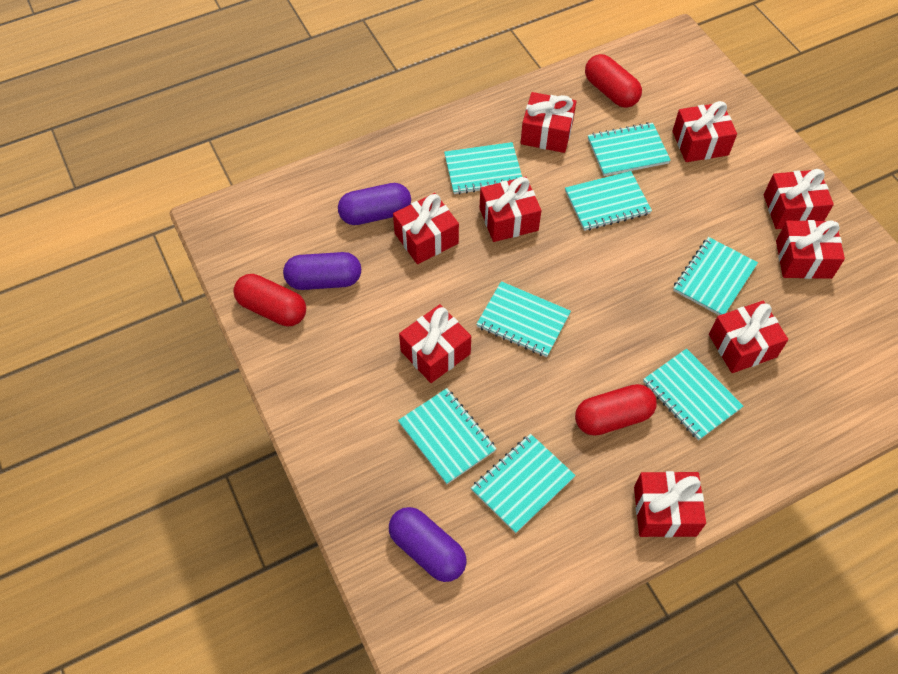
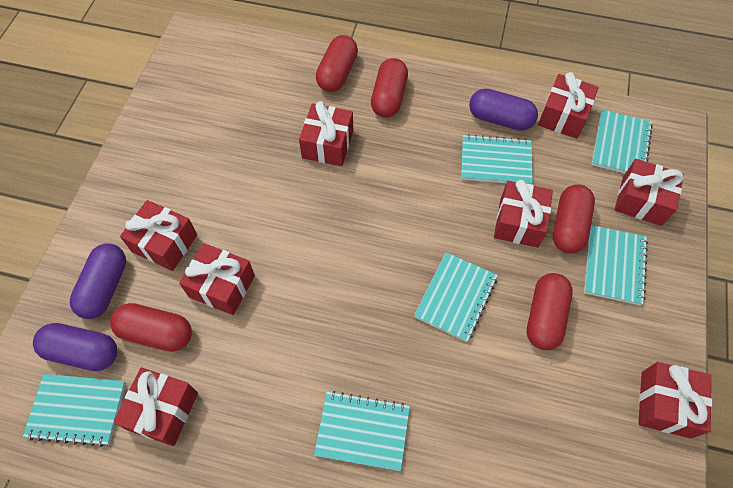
red capsule: 3 -> 5
red gift: 9 -> 8
turquoise notebook: 8 -> 6

